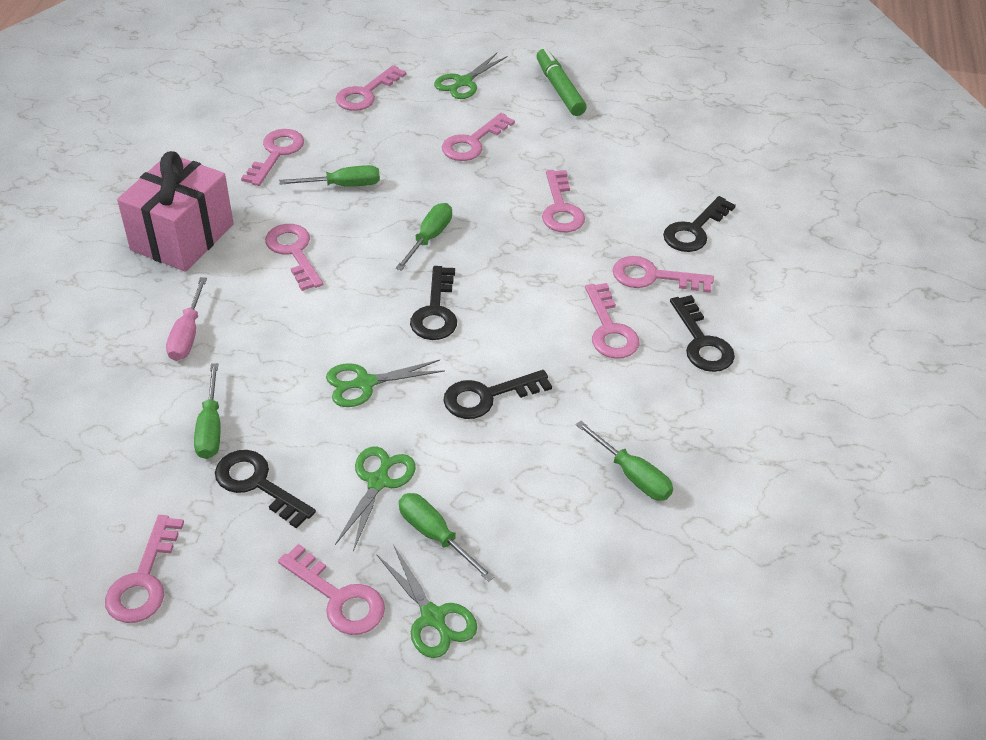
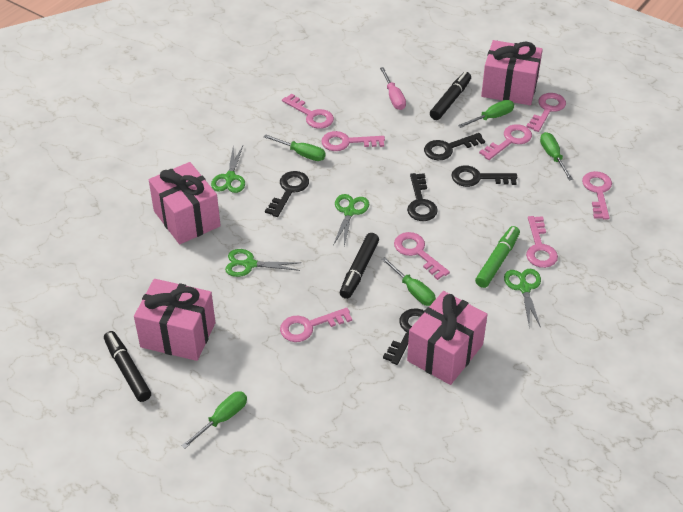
black marker: 0 -> 3
pink gift: 1 -> 4
pink key: 9 -> 8

